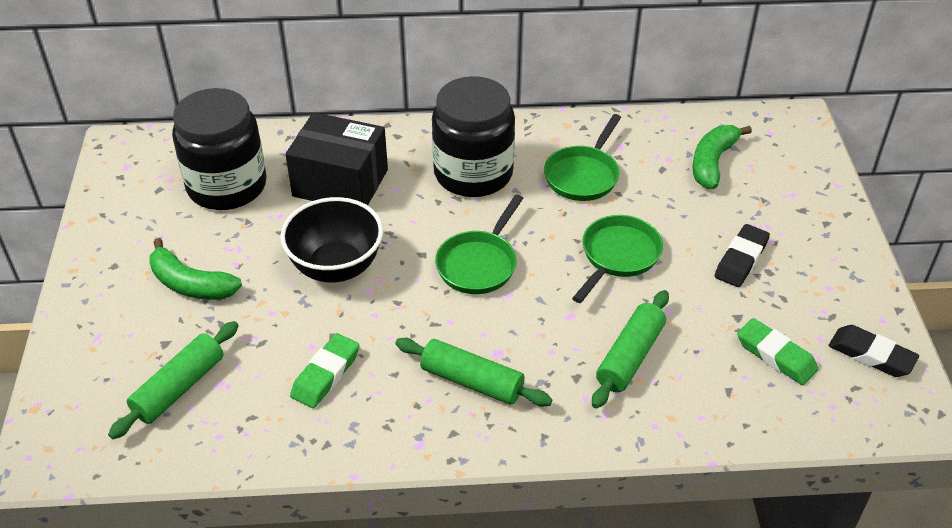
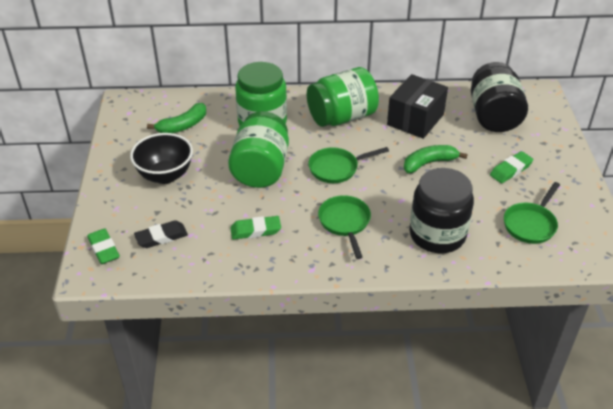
black eraser: 2 -> 1
green eraser: 2 -> 3
green jar: 0 -> 3
green rolling pin: 3 -> 0

